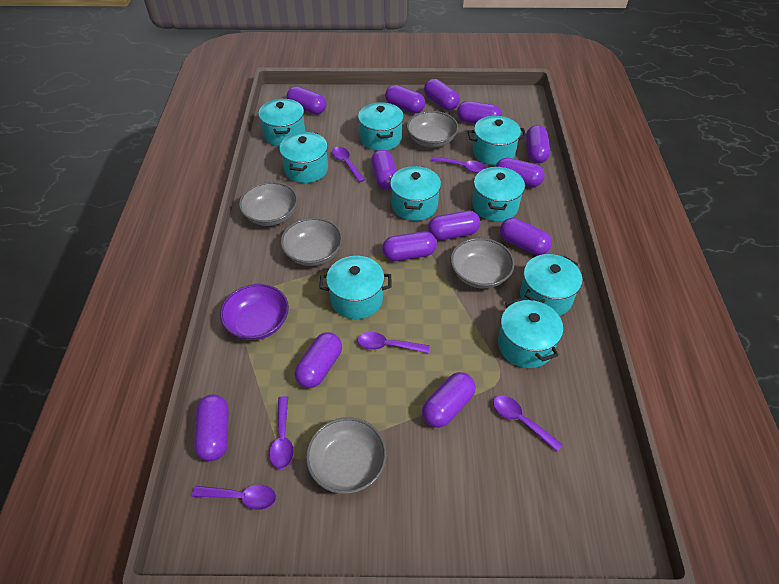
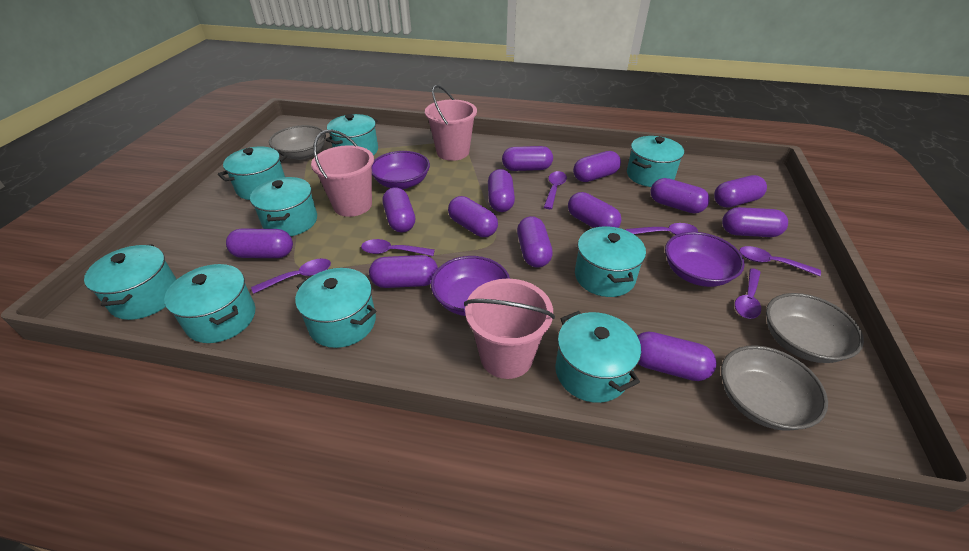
grey bowl: 5 -> 3
pink bucket: 0 -> 3
purple bowl: 1 -> 3

